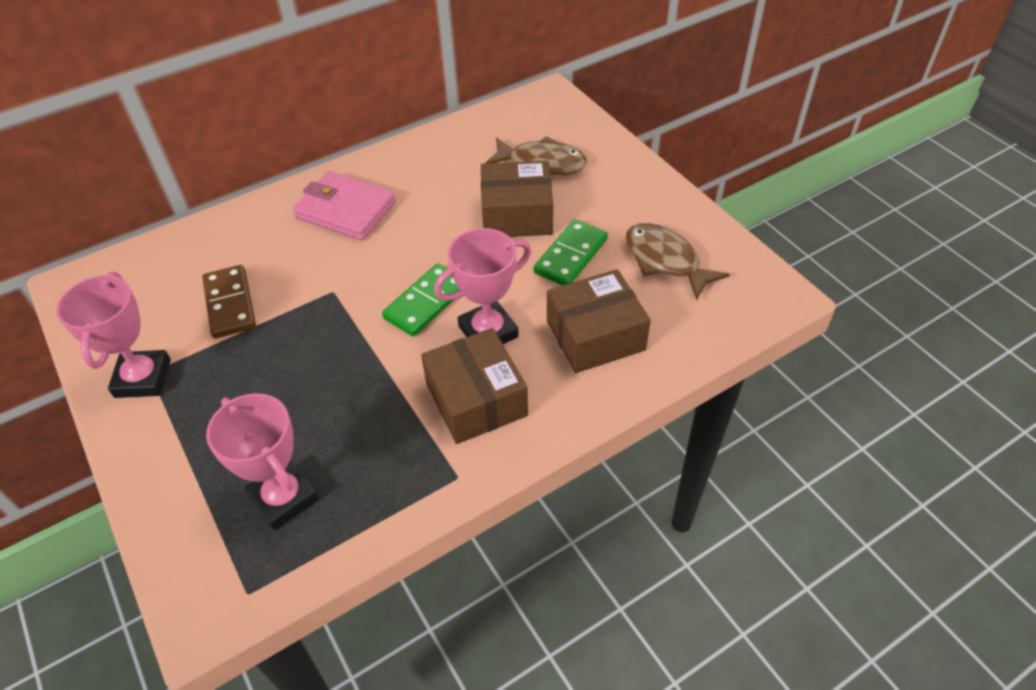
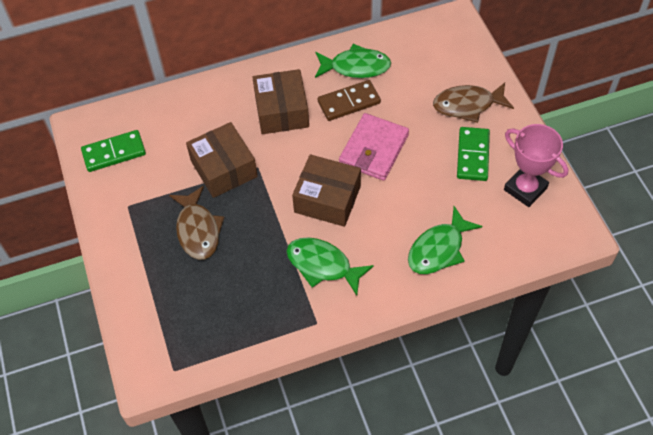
green fish: 0 -> 3
pink trophy: 3 -> 1

